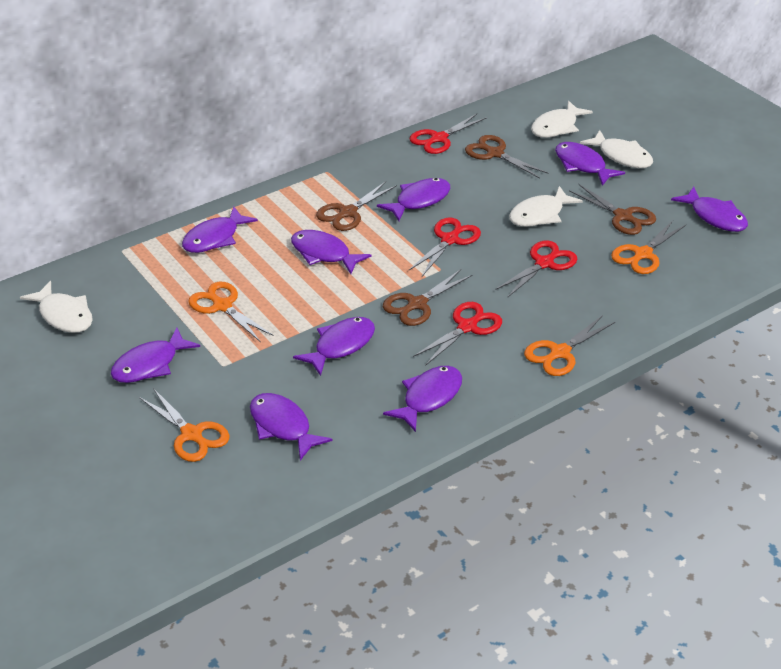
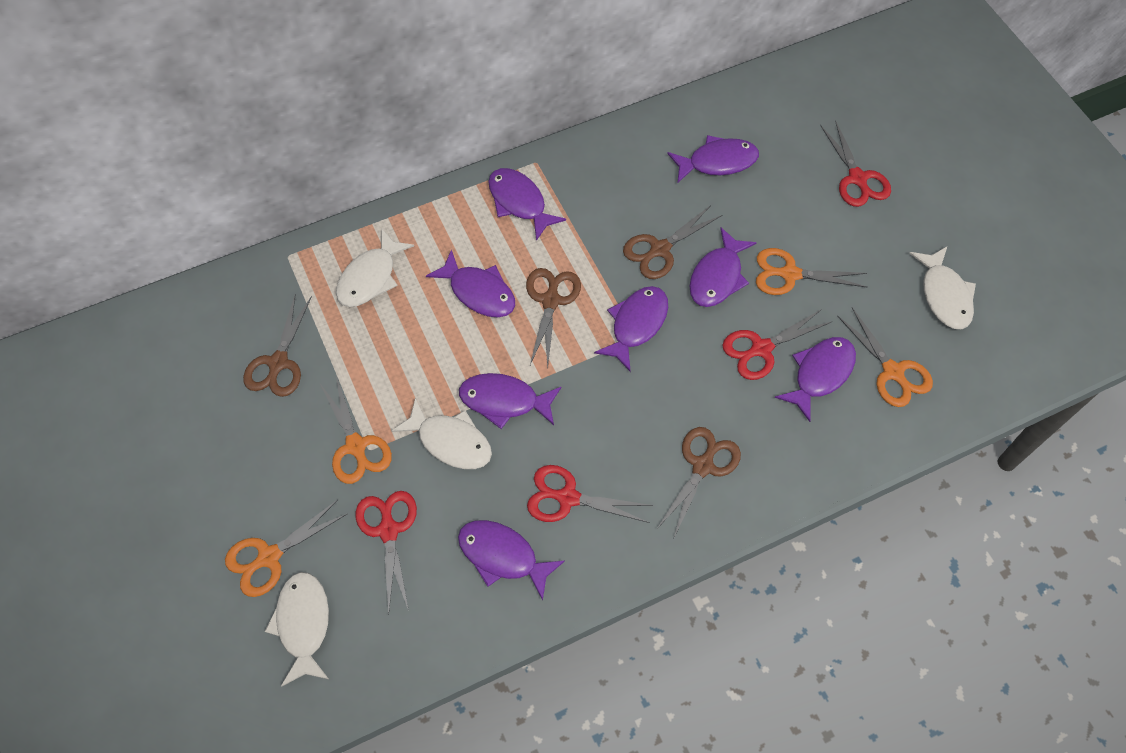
purple fish: 9 -> 8

